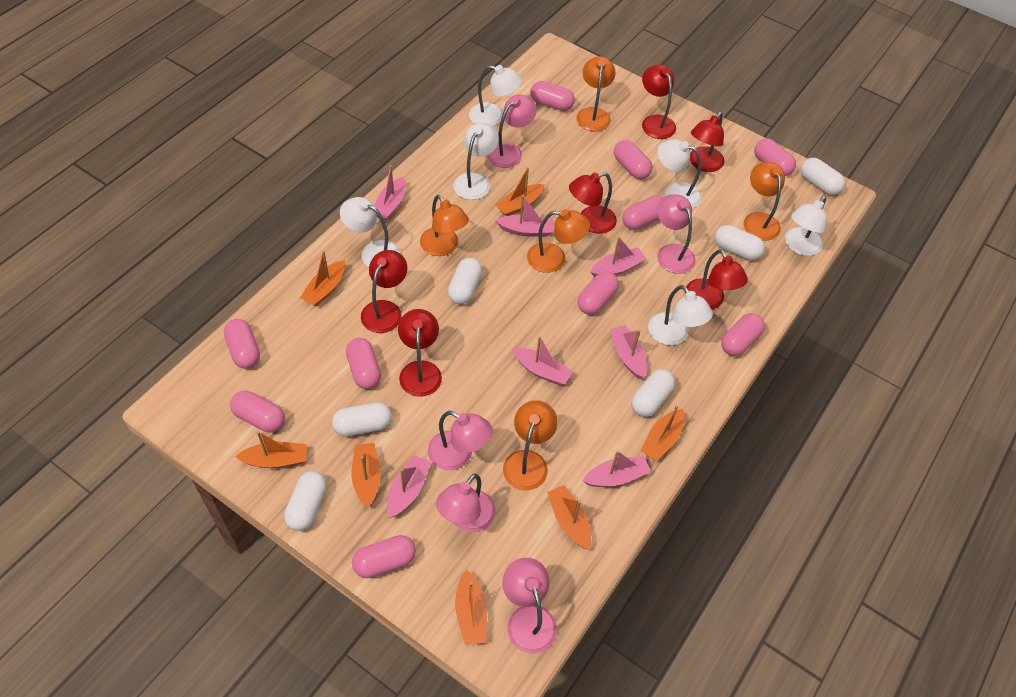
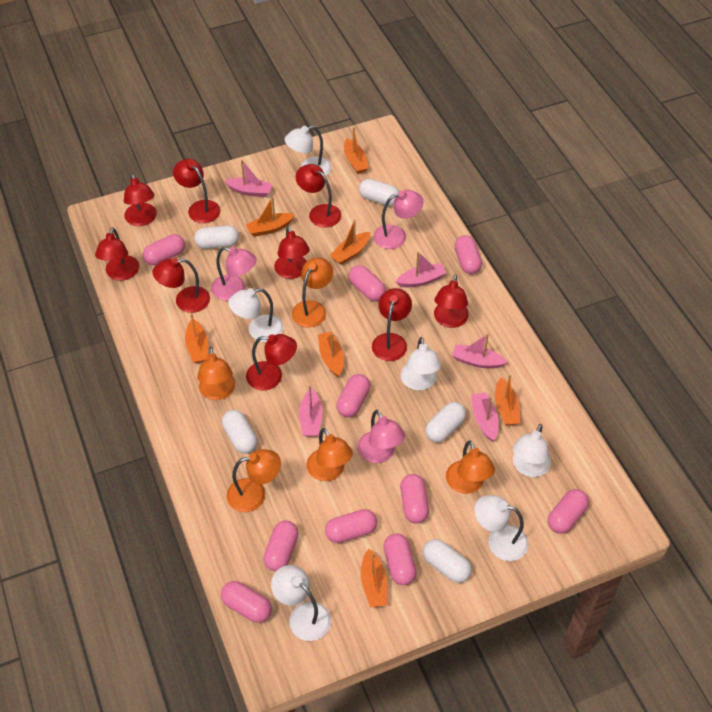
pink boat: 7 -> 5
pink lamp: 5 -> 3
red lamp: 6 -> 9
white capsule: 6 -> 5

